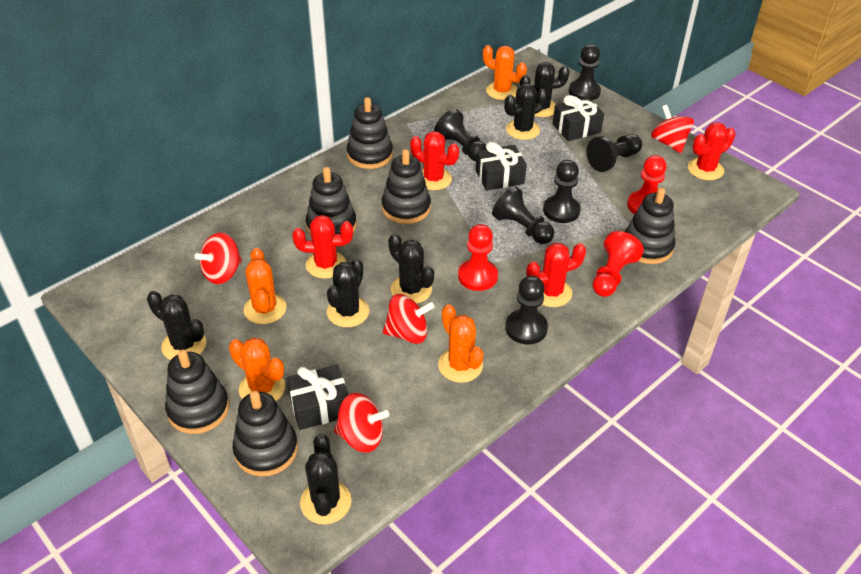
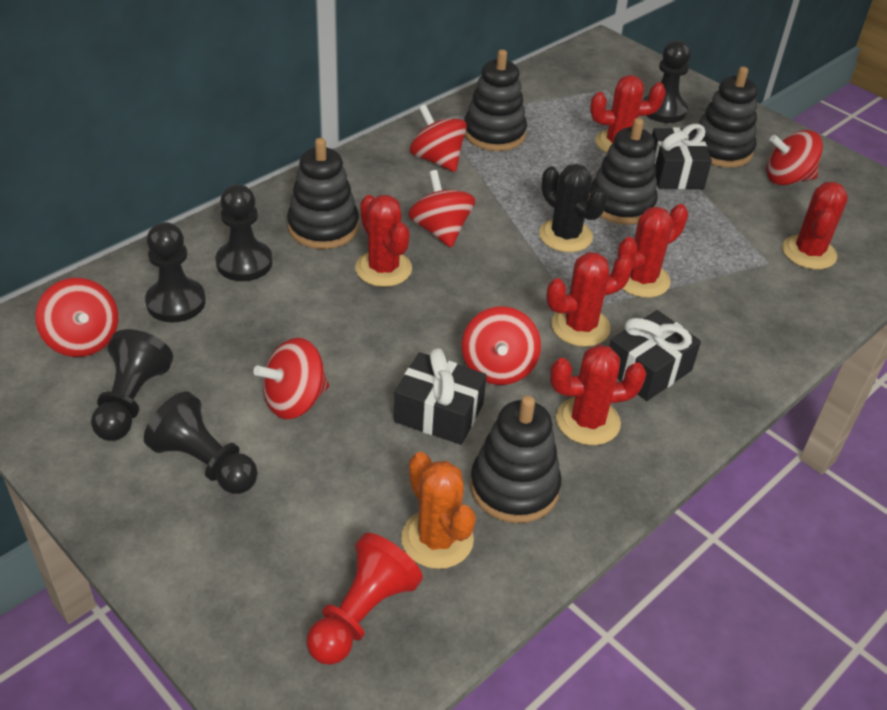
black cactus: 6 -> 1
black pawn: 6 -> 5
black stacking toy: 6 -> 5
orange cactus: 4 -> 1
red cactus: 4 -> 6
red pawn: 3 -> 1
red spinning top: 4 -> 6

